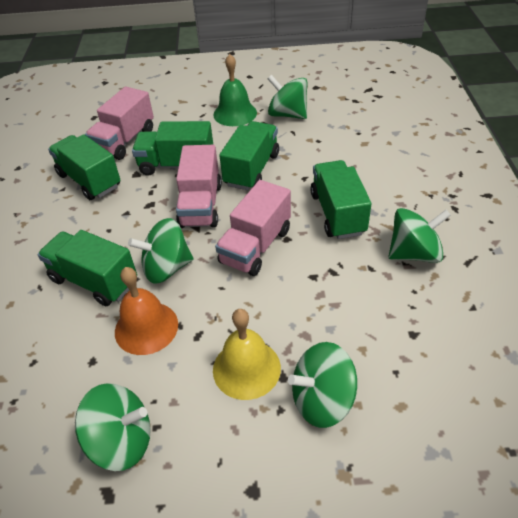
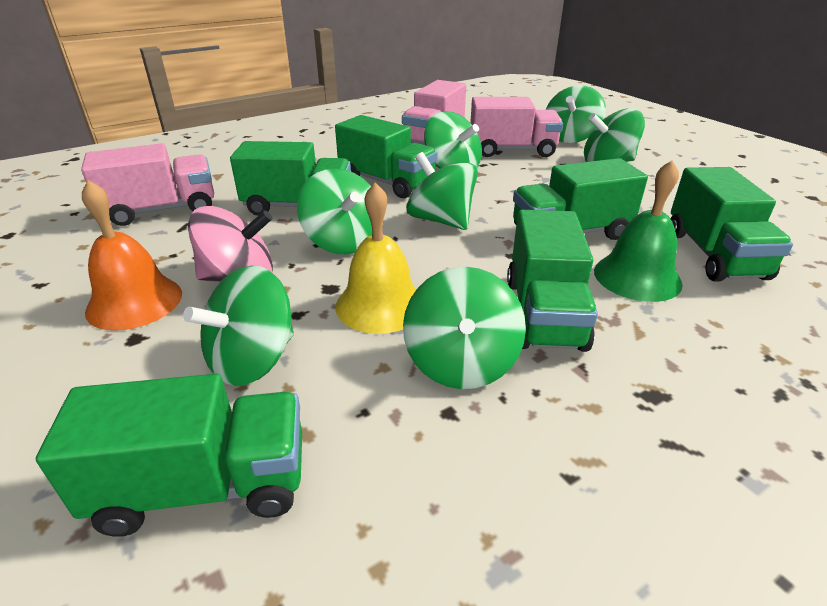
green spinning top: 5 -> 7
green truck: 5 -> 6
pink spinning top: 0 -> 1

